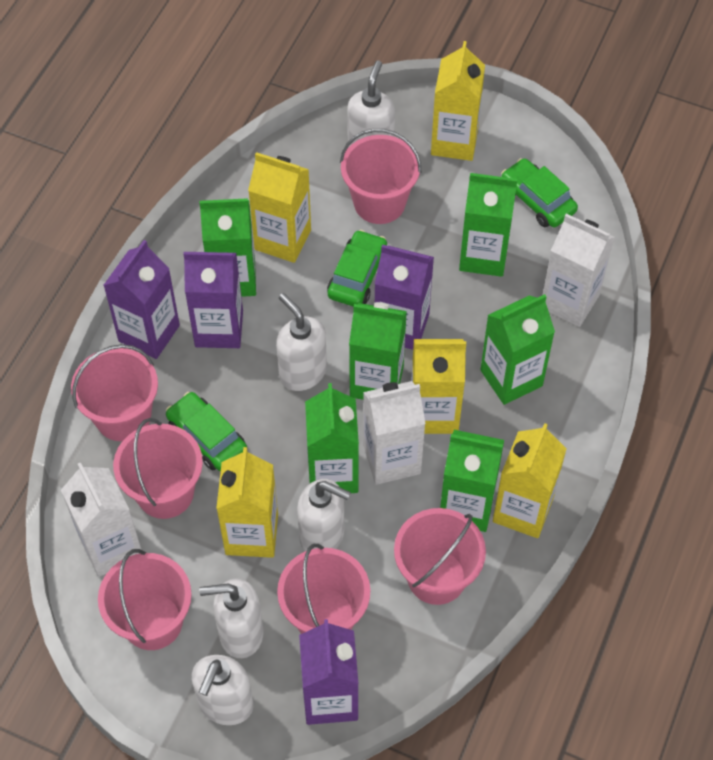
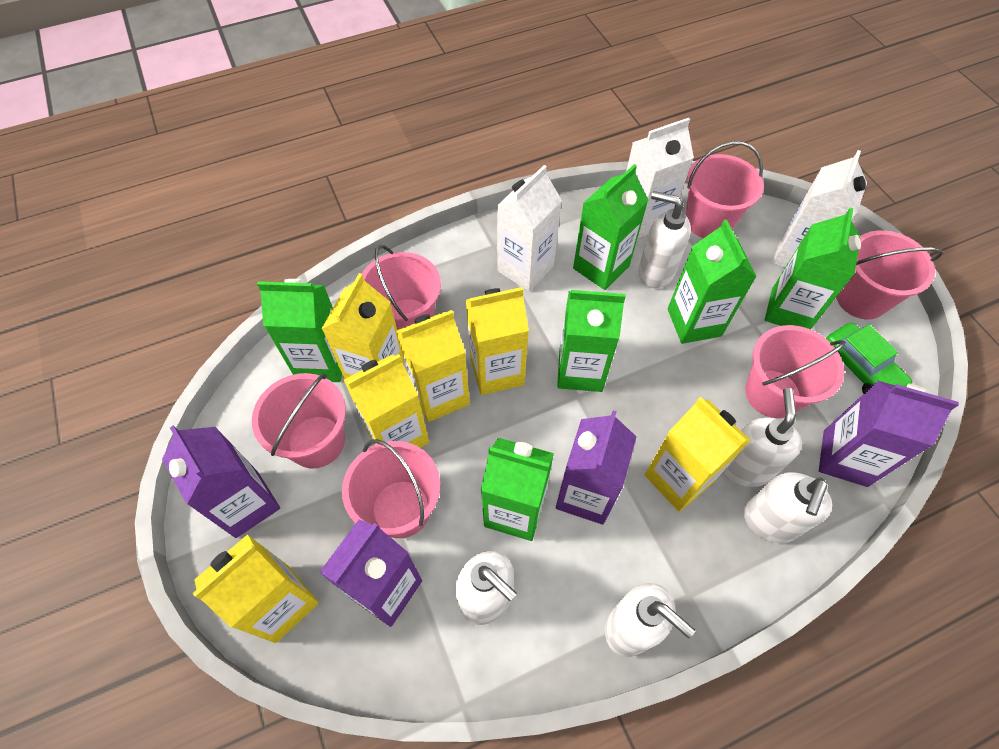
green car: 3 -> 1
yellow carton: 5 -> 6

